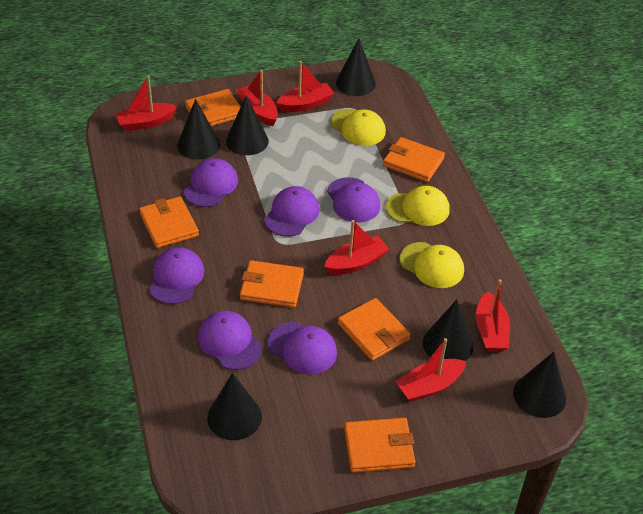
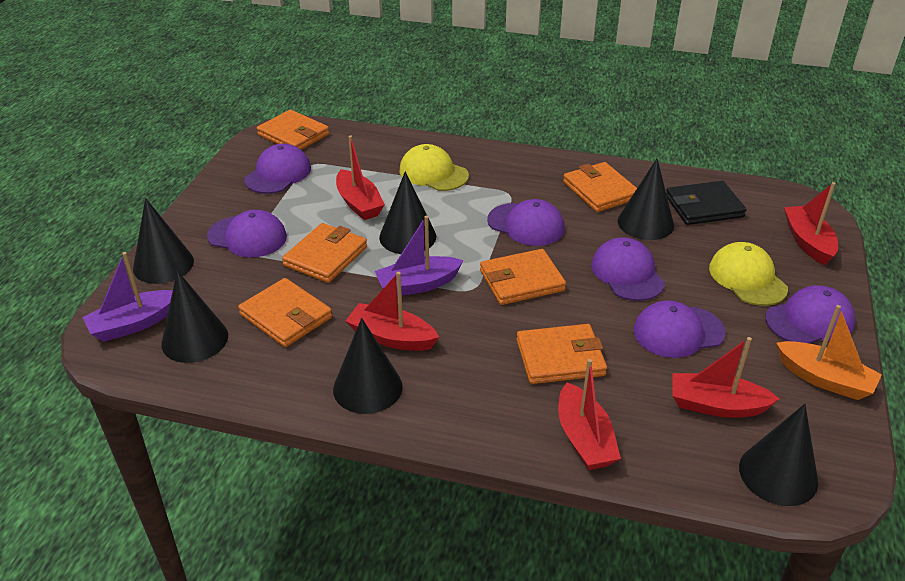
black wallet: 0 -> 1
orange boat: 0 -> 1
purple boat: 0 -> 2
red boat: 6 -> 5
yellow cap: 3 -> 2

